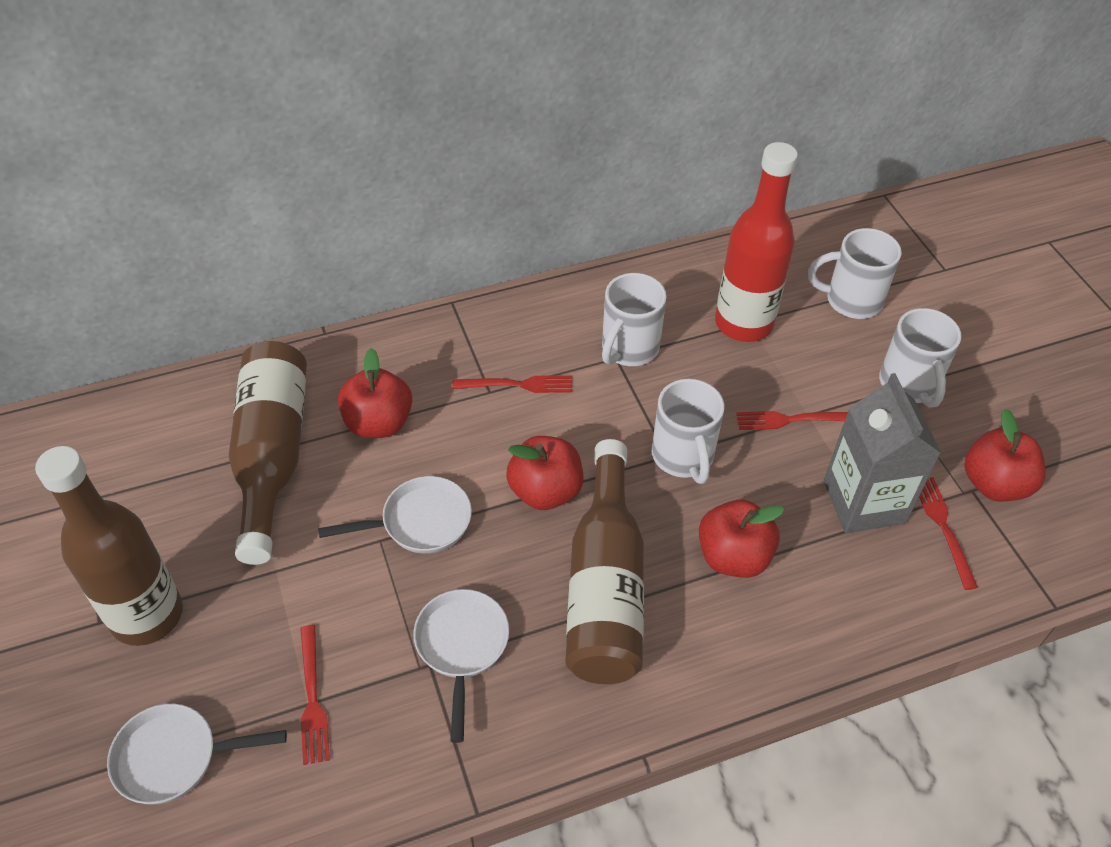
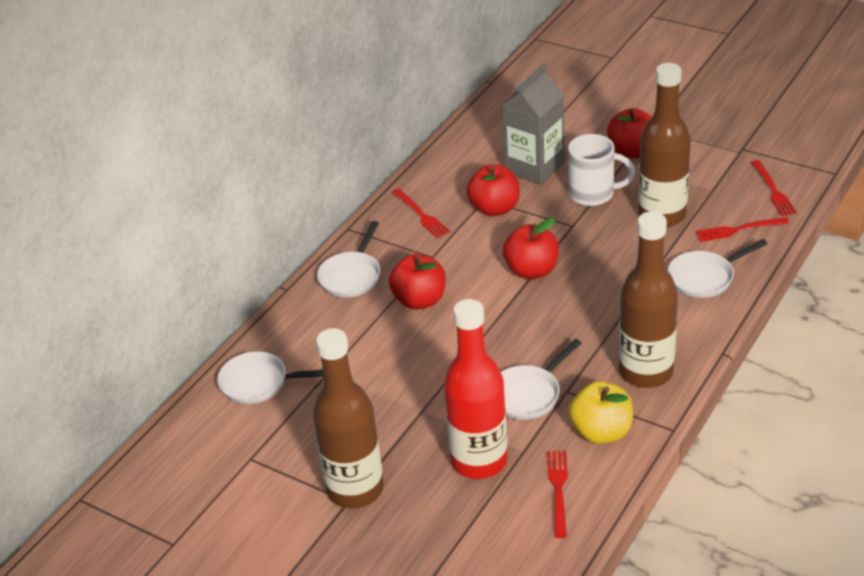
white mug: 4 -> 1
white pan: 3 -> 4
yellow apple: 0 -> 1

